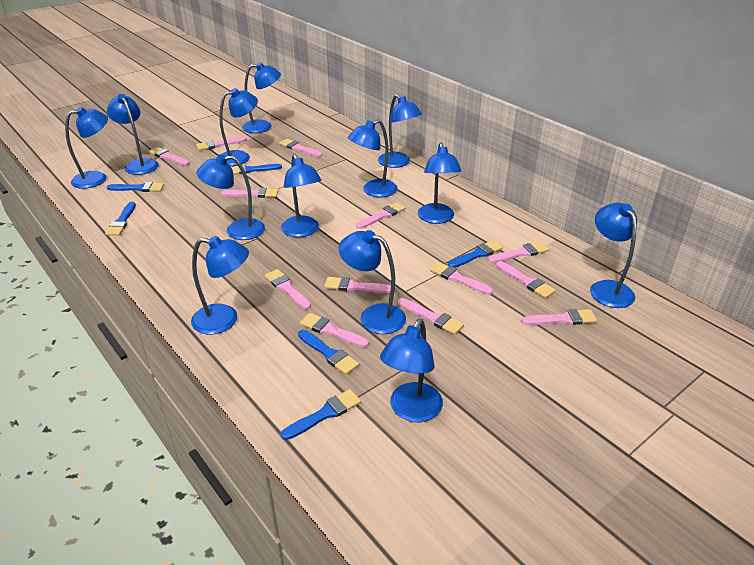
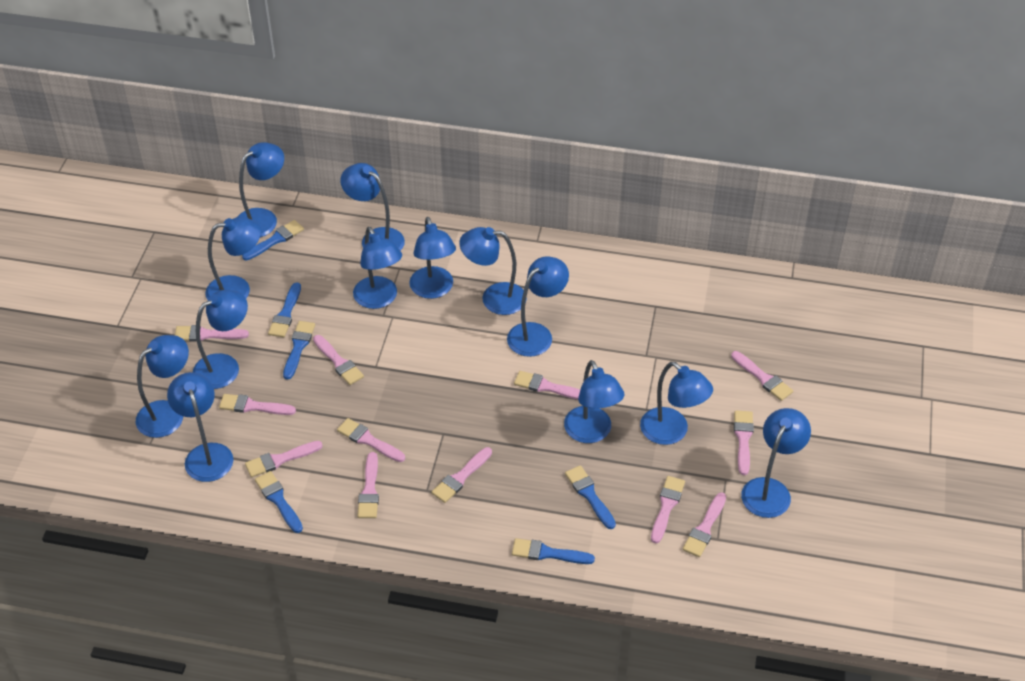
pink brush: 13 -> 12

